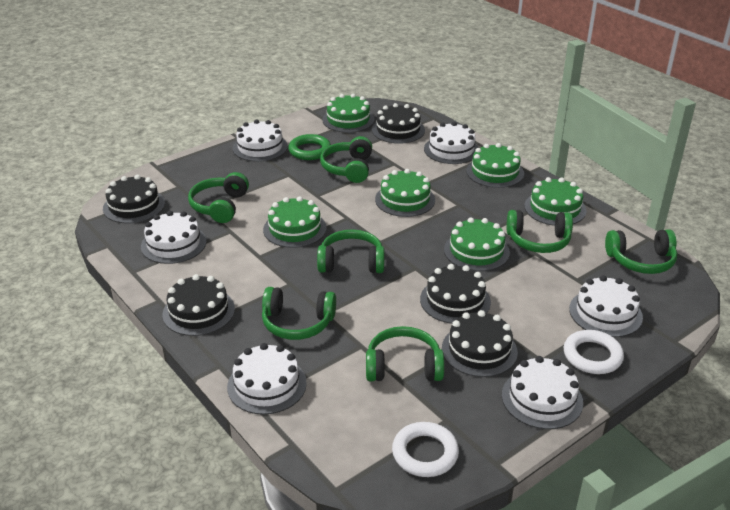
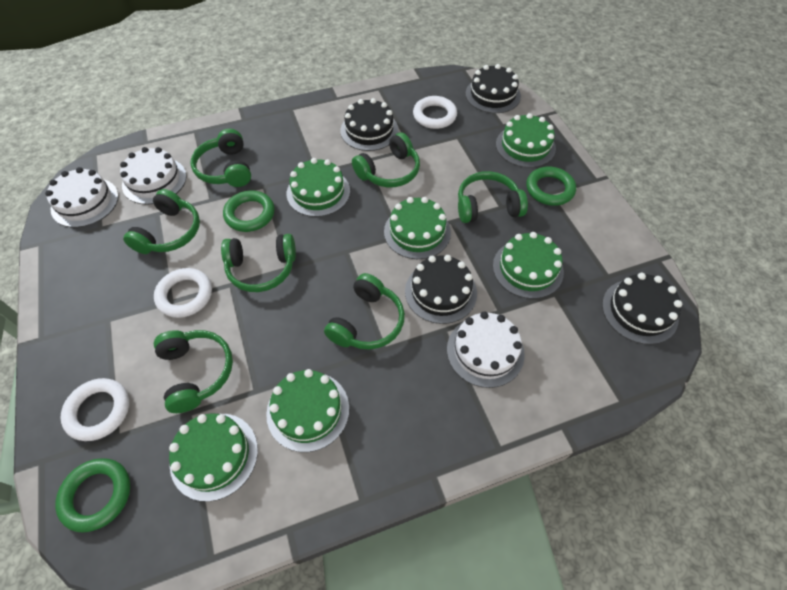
black cake: 5 -> 4
green ring: 1 -> 3
white cake: 6 -> 3
white ring: 2 -> 3

